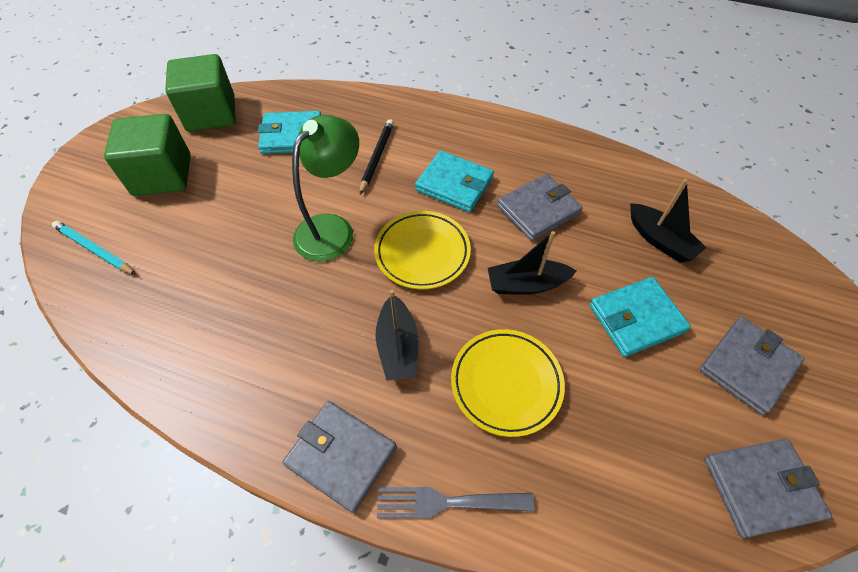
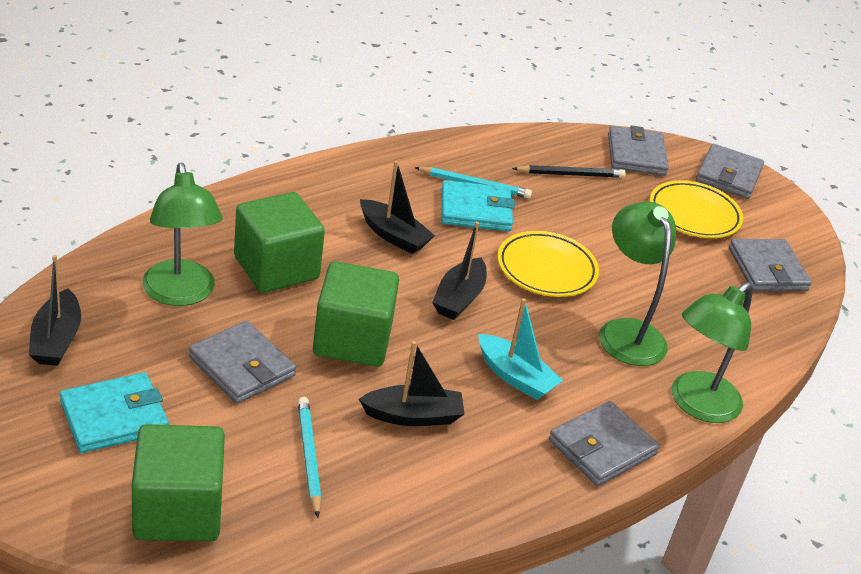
black boat: 3 -> 4
green cube: 2 -> 3
green lamp: 1 -> 3
grey fork: 1 -> 0
grey wallet: 4 -> 5
turquoise boat: 0 -> 1
turquoise pencil: 1 -> 2
turquoise wallet: 3 -> 2

